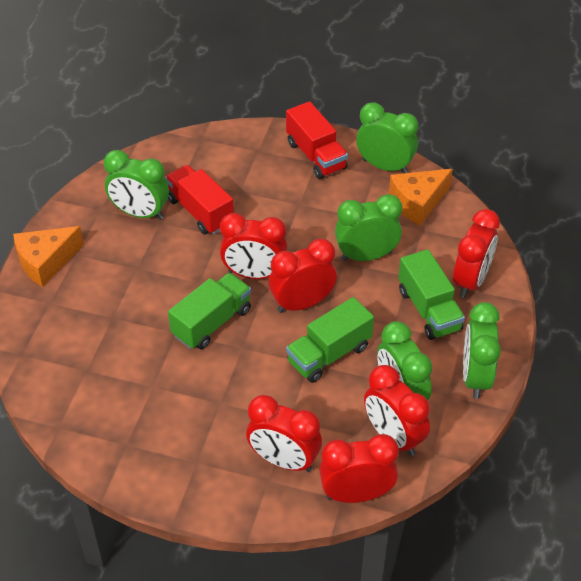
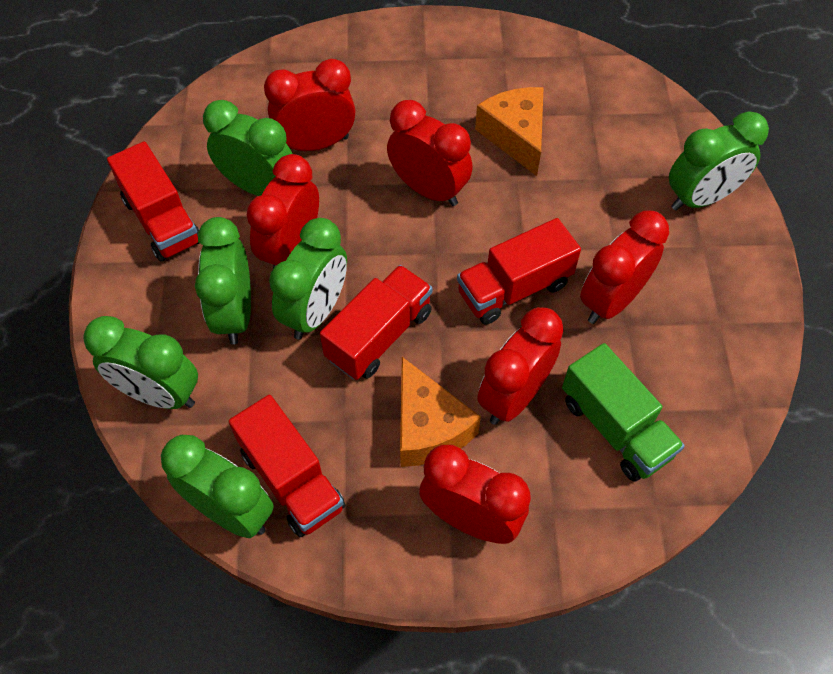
green clock: 5 -> 6
green truck: 3 -> 1
red truck: 2 -> 4

